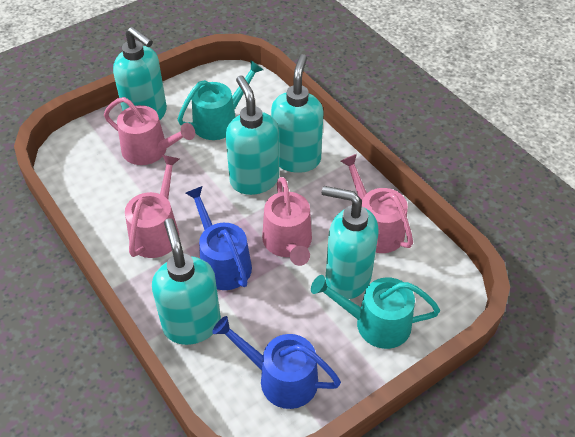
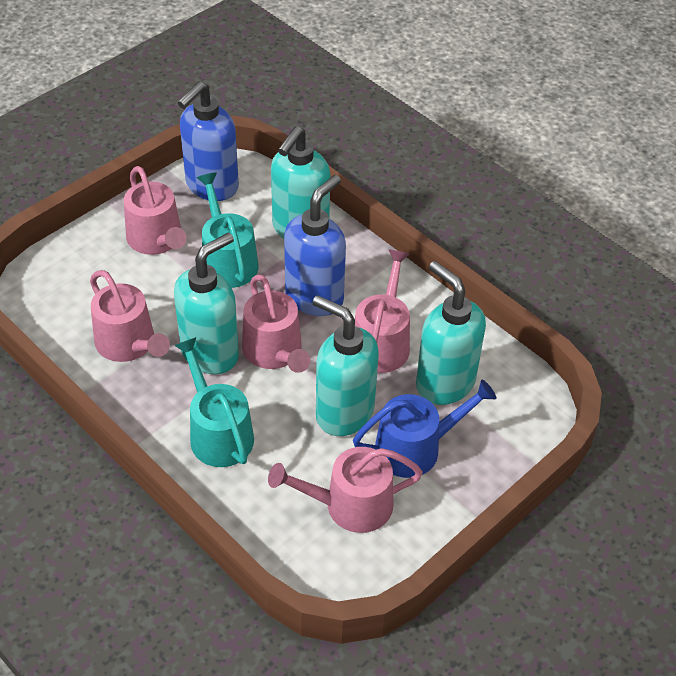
blue soap dispenser: 0 -> 2
blue watering can: 2 -> 1
pink watering can: 4 -> 5
turquoise soap dispenser: 5 -> 4

